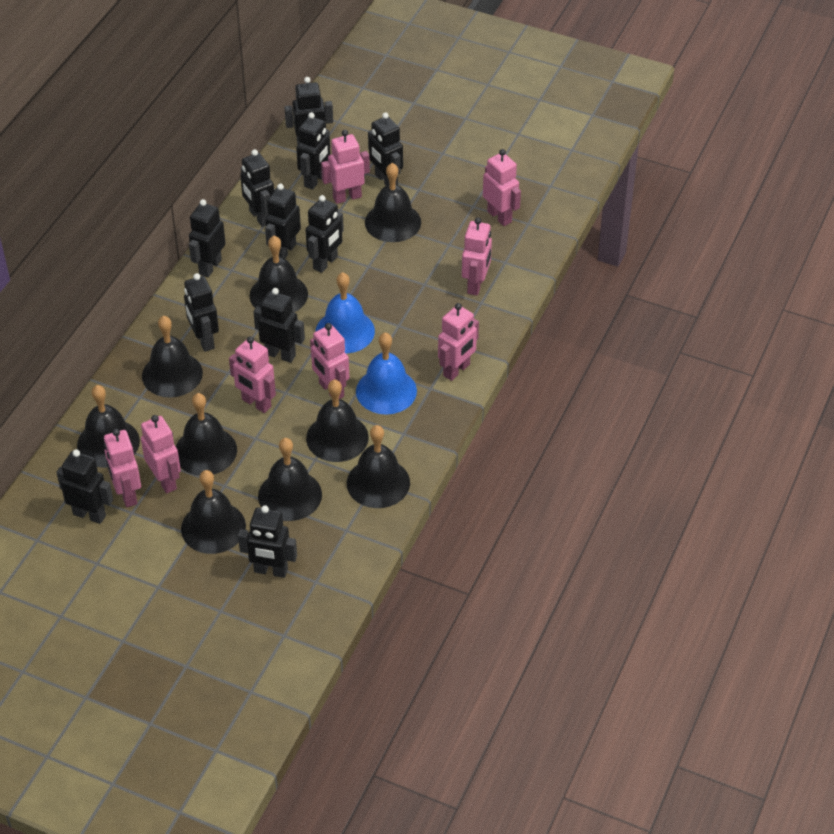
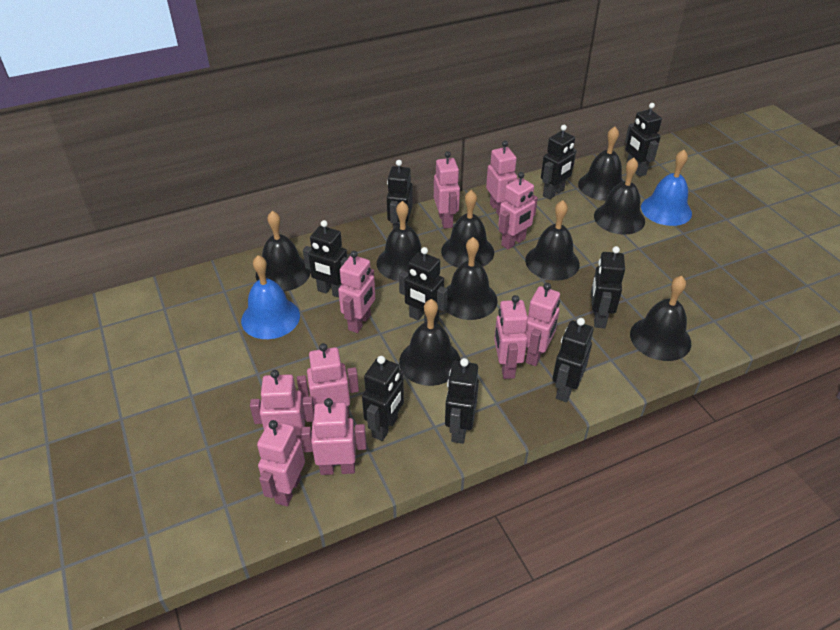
black robot: 11 -> 9
pink robot: 8 -> 10

